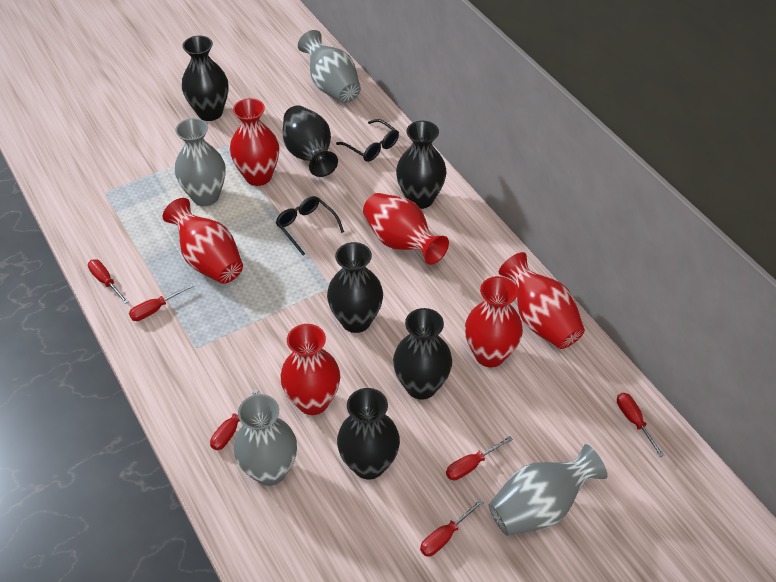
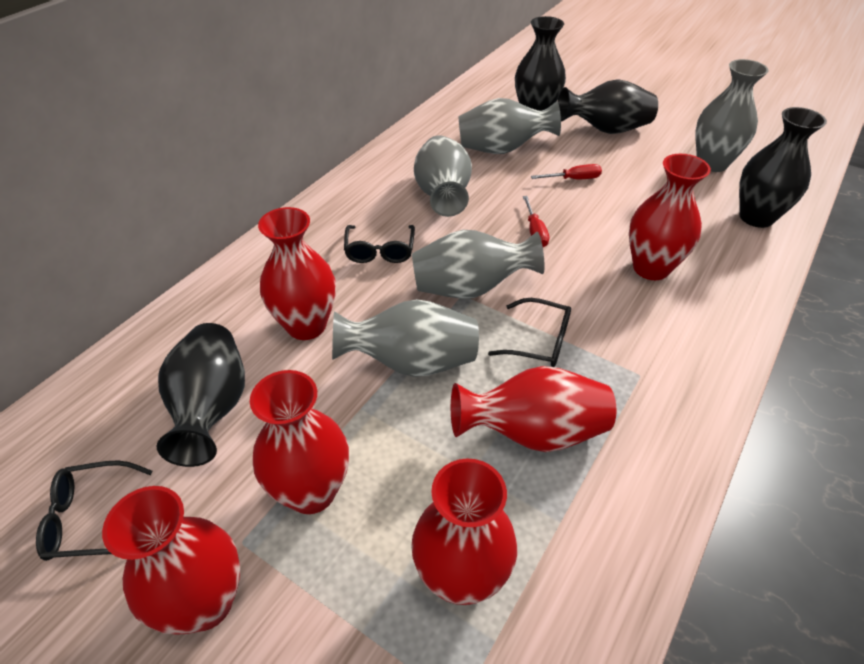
black glasses: 2 -> 3
black vase: 6 -> 4
grey vase: 4 -> 5
red screwdriver: 6 -> 2

